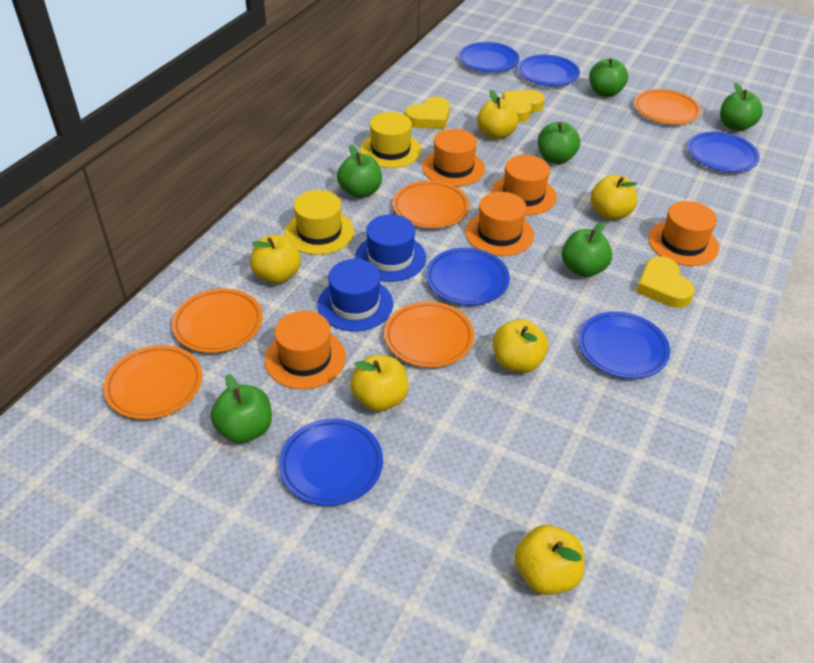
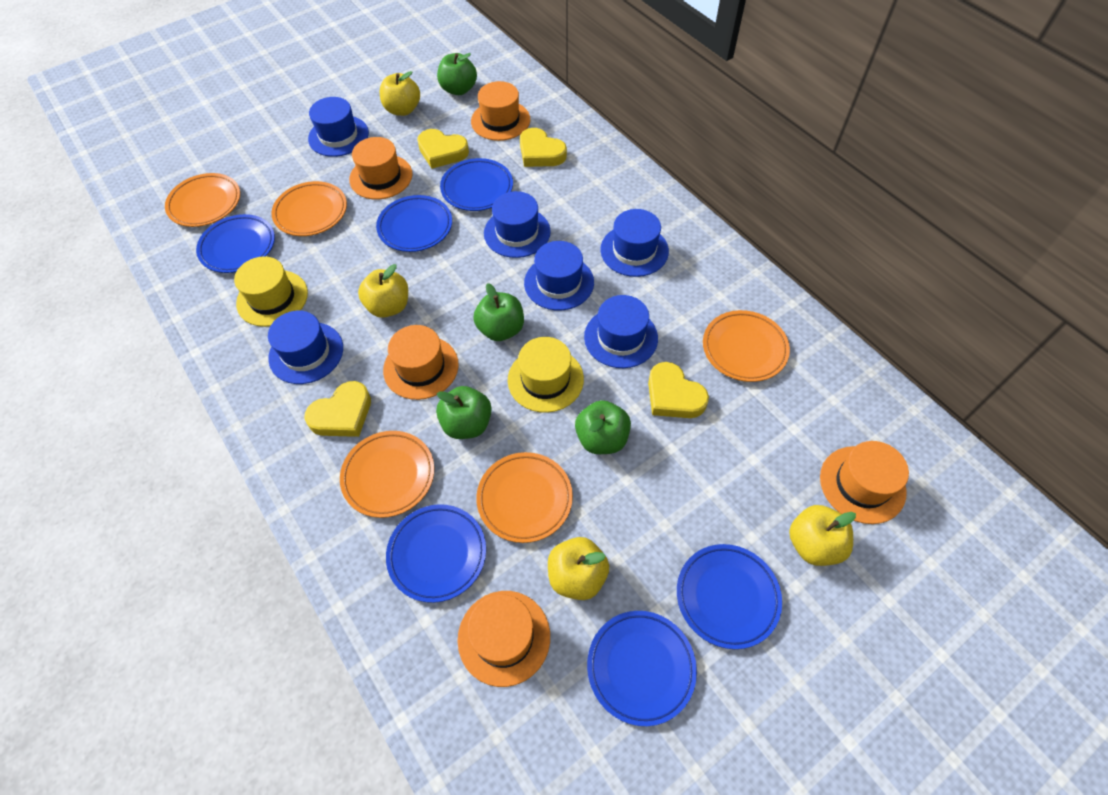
blue hat: 2 -> 6
green apple: 6 -> 4
yellow apple: 6 -> 4
yellow heart: 3 -> 4

